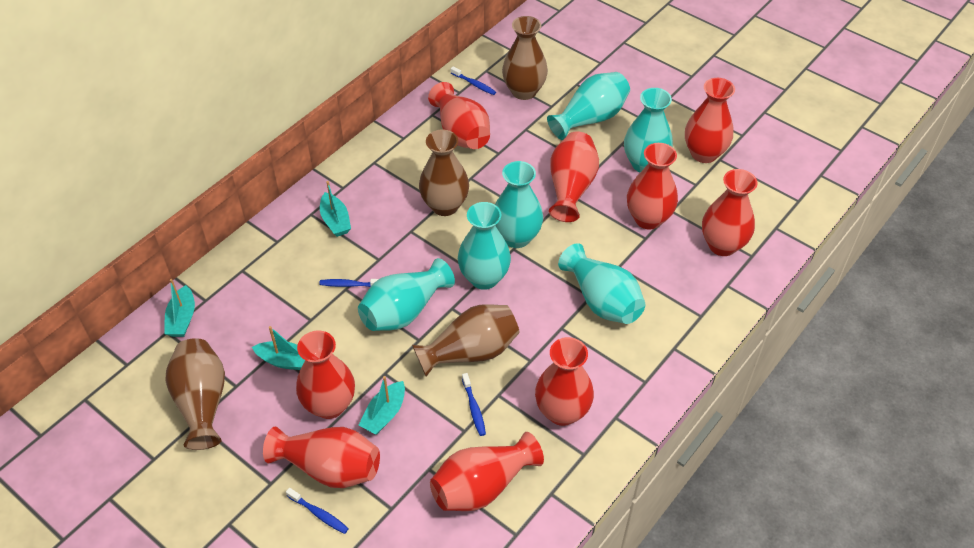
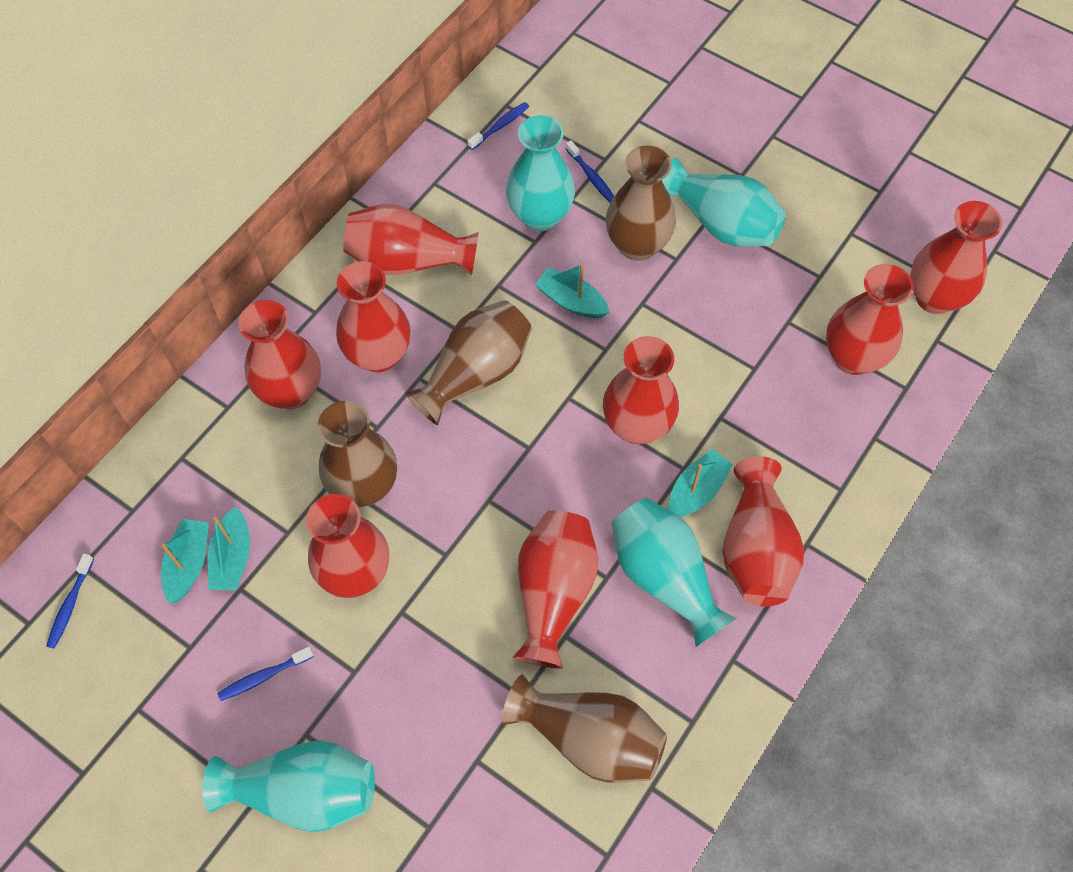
turquoise vase: 6 -> 4

